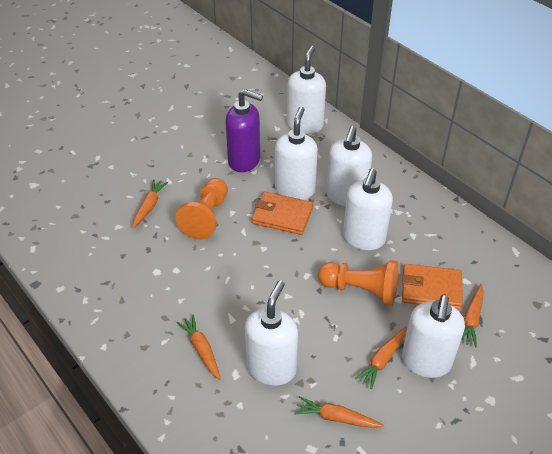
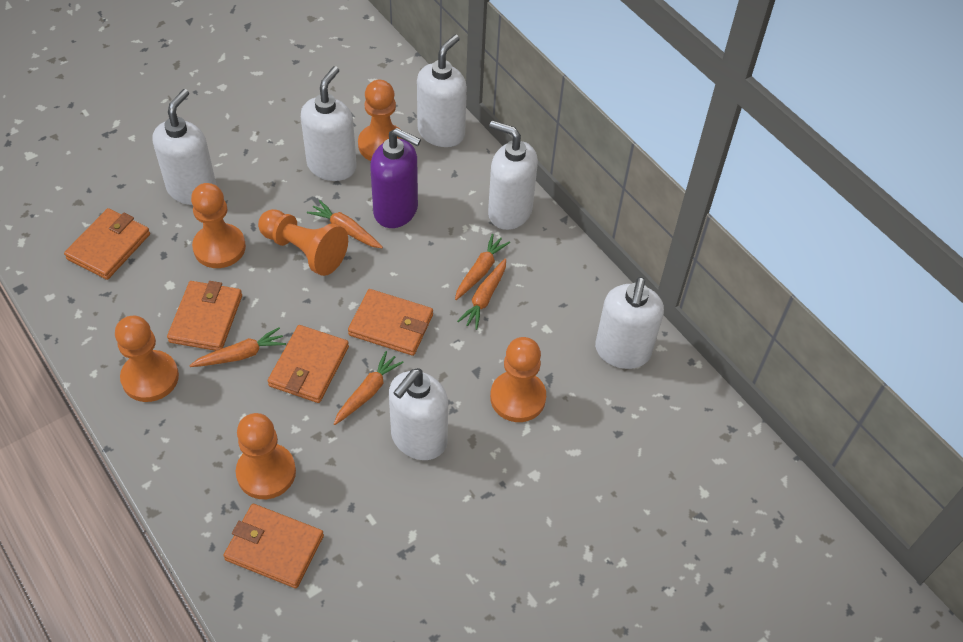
orange pawn: 2 -> 6
orange wallet: 2 -> 5

